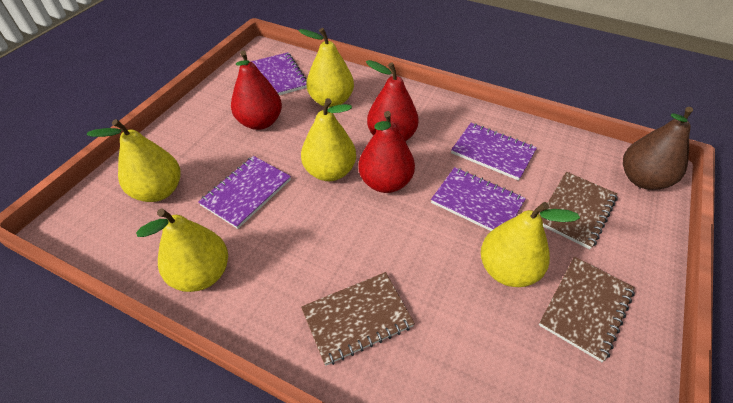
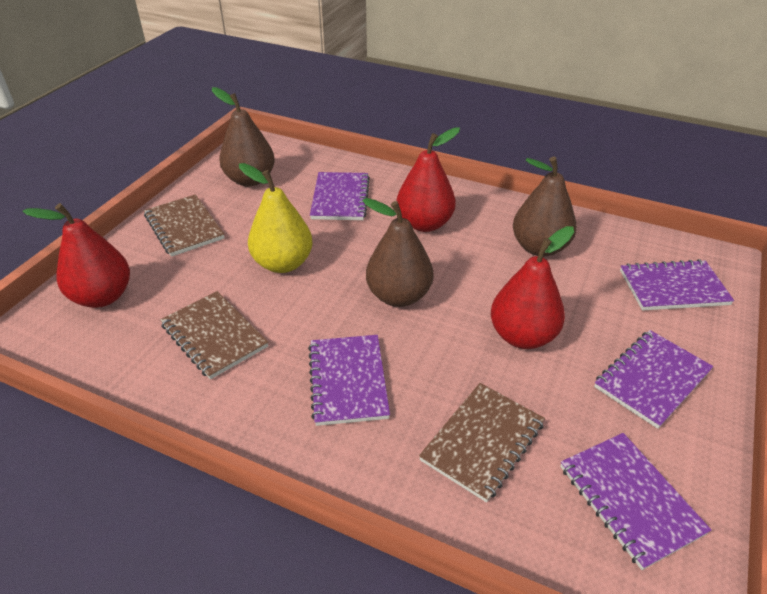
brown pear: 1 -> 3
purple notebook: 4 -> 5
yellow pear: 5 -> 1

